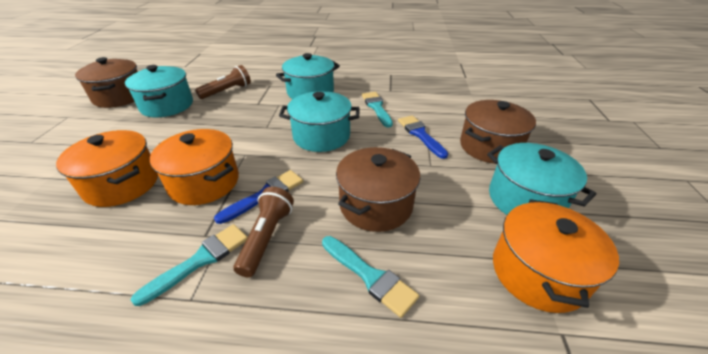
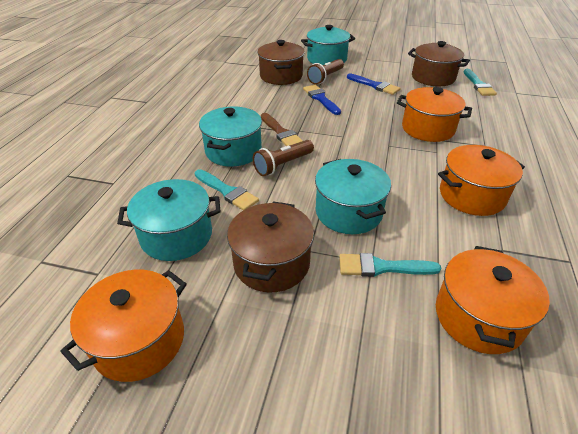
brown brush: 0 -> 1
orange pot: 3 -> 4

